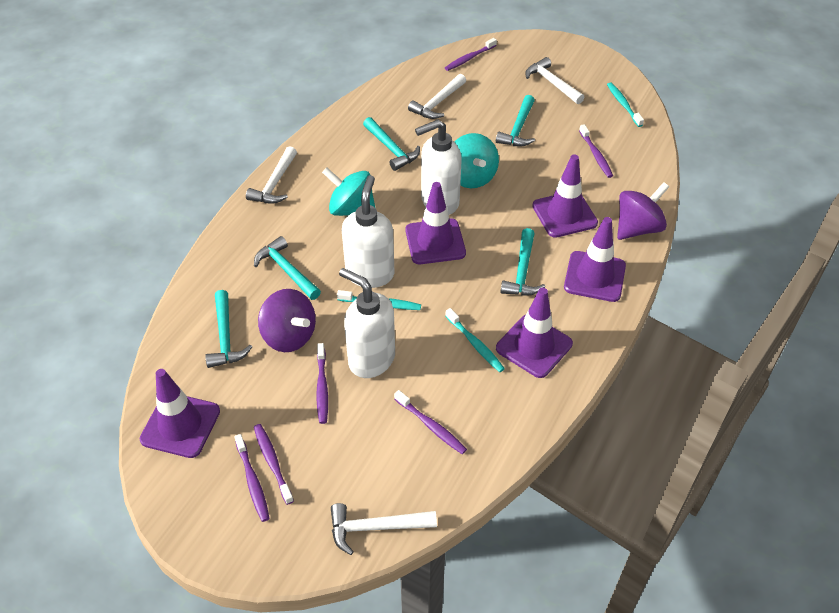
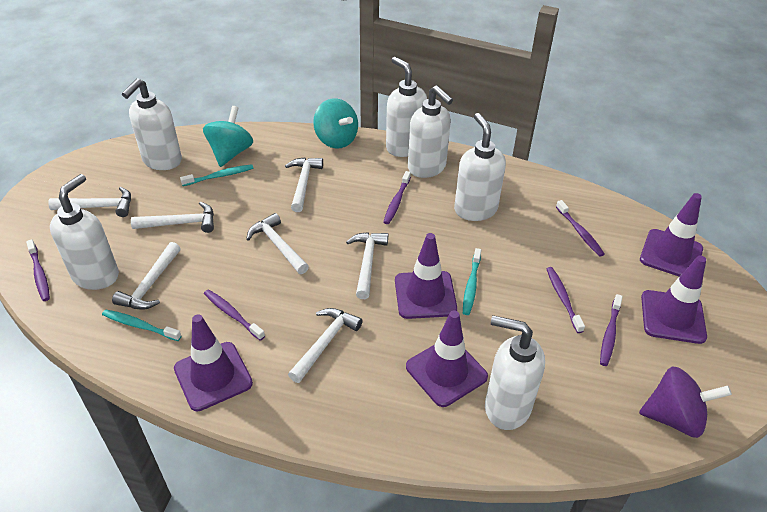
purple spinning top: 2 -> 1
turquoise hammer: 5 -> 0
white hammer: 4 -> 7
white soap dispenser: 3 -> 6

